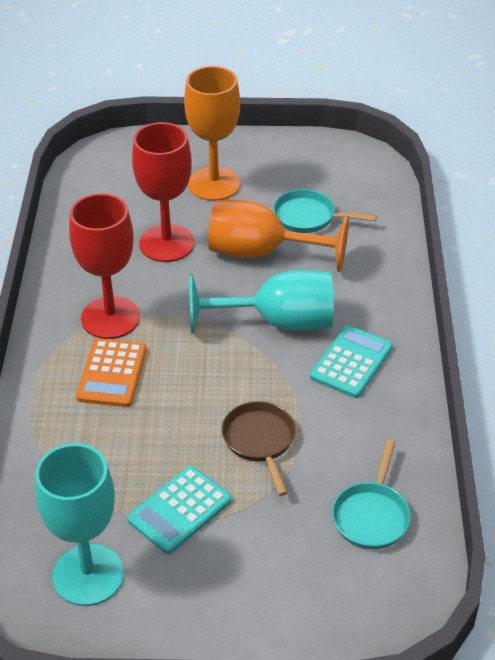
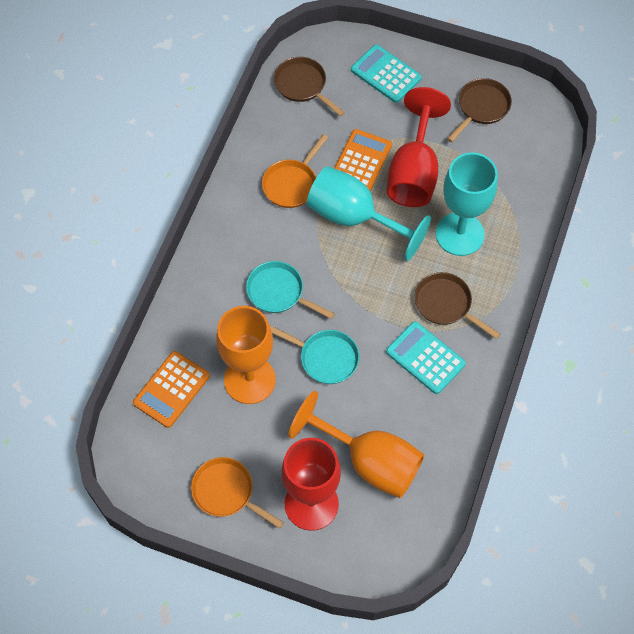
brown pan: 1 -> 3
orange calculator: 1 -> 2
orange pan: 0 -> 2

